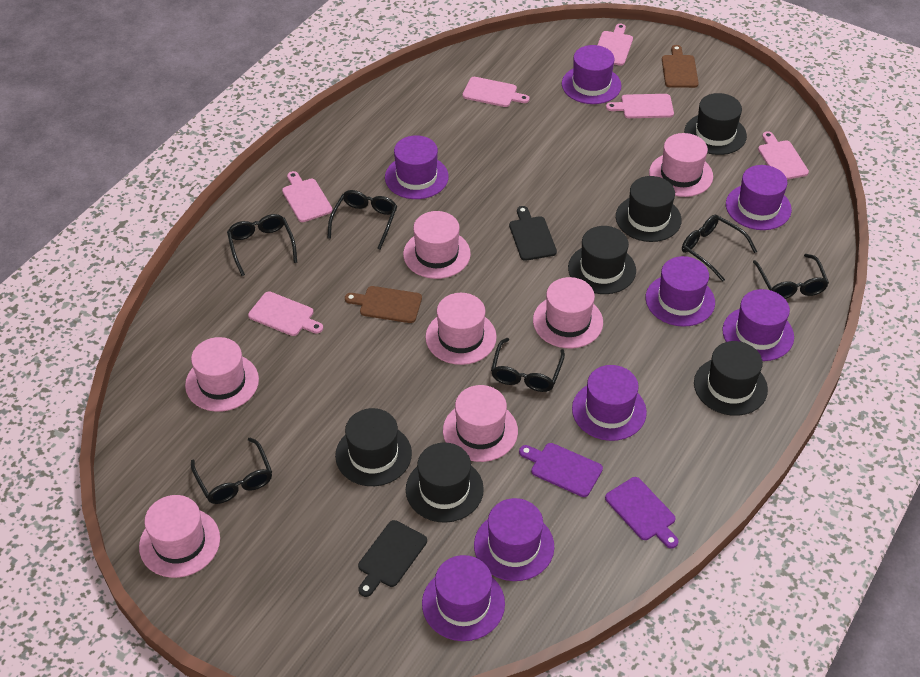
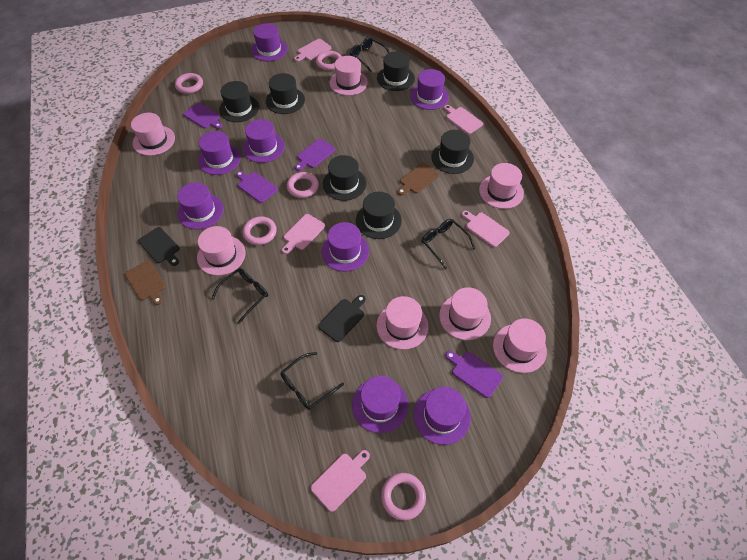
black glasses: 6 -> 4
pink cutting board: 6 -> 5
pink ring: 0 -> 5
purple cutting board: 2 -> 4

